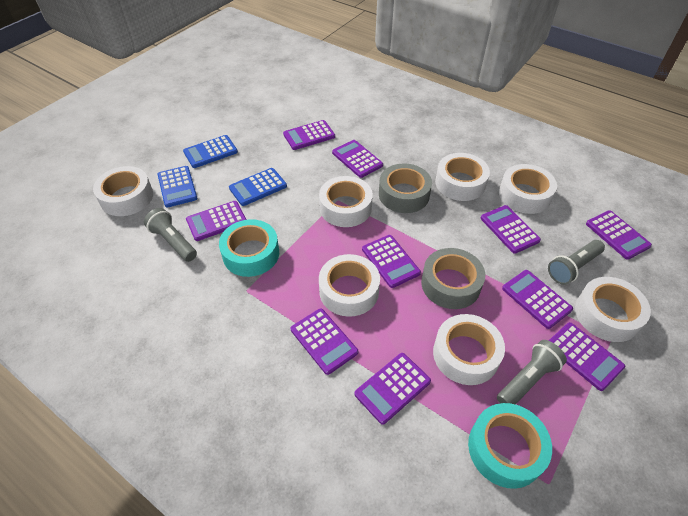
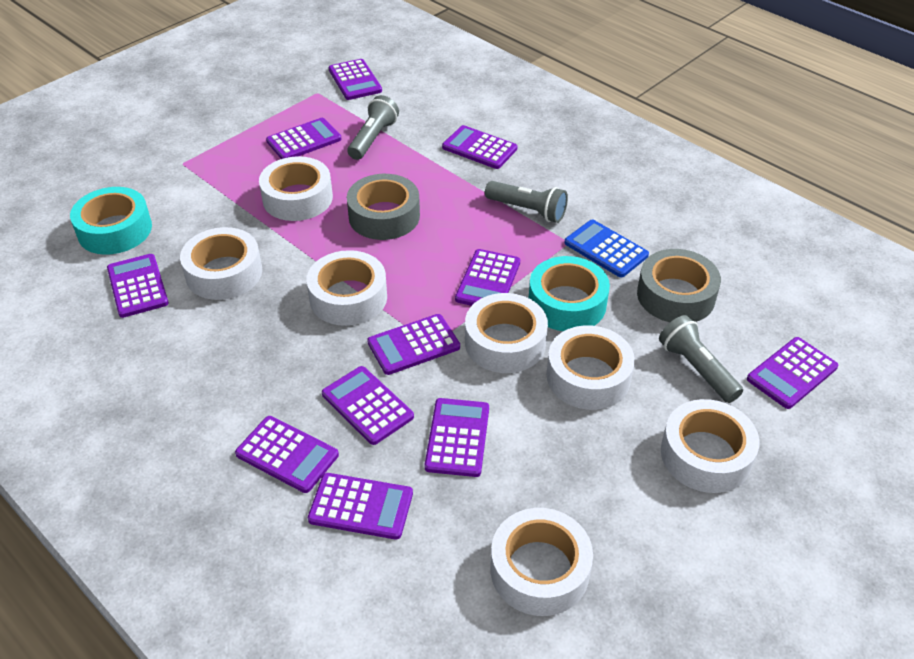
blue calculator: 3 -> 1
purple calculator: 10 -> 11

